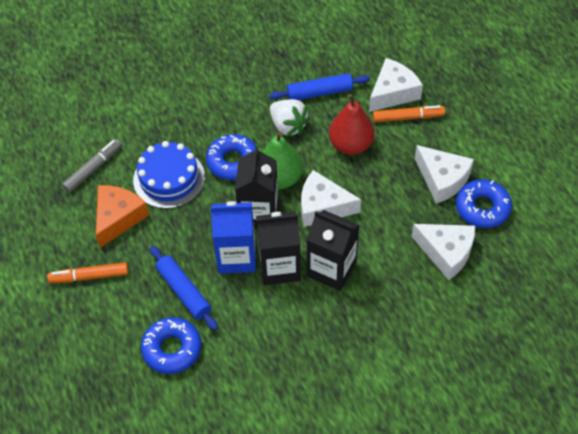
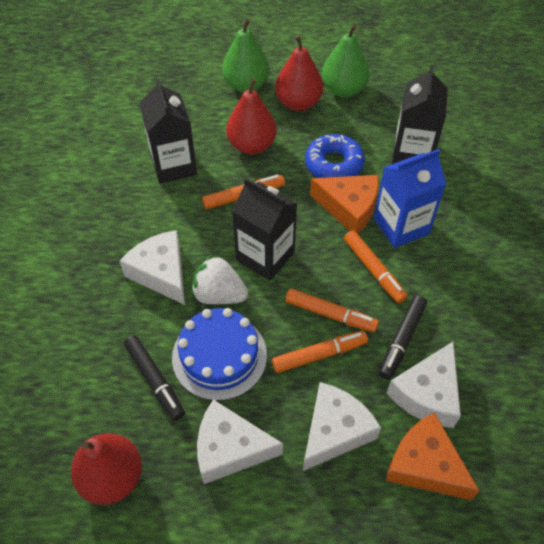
black marker: 0 -> 2
blue donut: 3 -> 1
blue rolling pin: 2 -> 0
green pear: 1 -> 2
grey marker: 1 -> 0
orange cheese: 1 -> 2
orange marker: 2 -> 4
red pear: 1 -> 3

